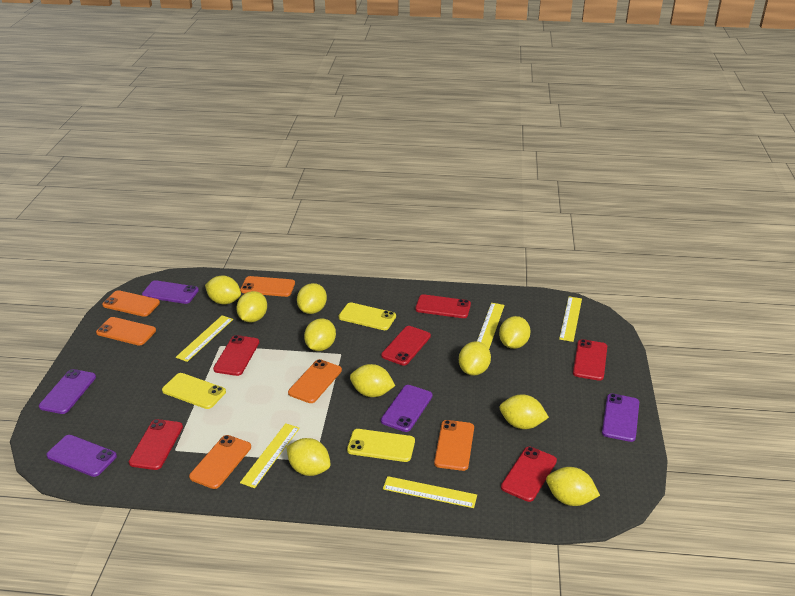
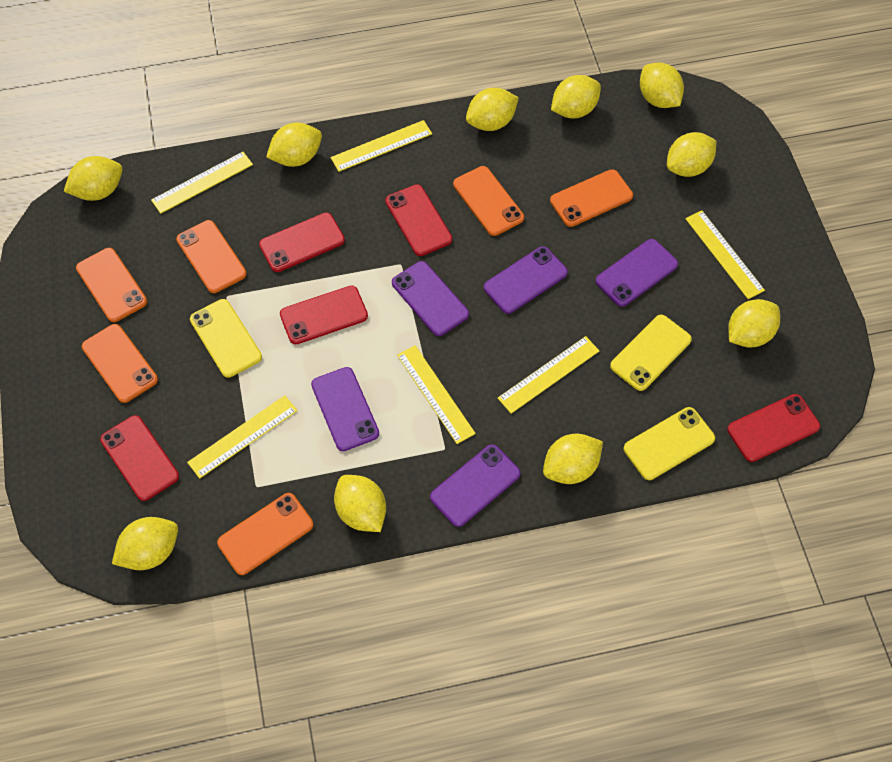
red phone: 6 -> 5
yellow ruler: 5 -> 6

